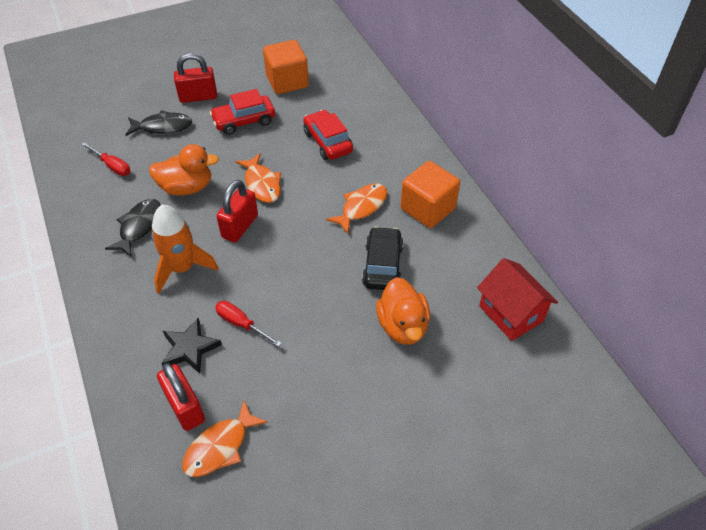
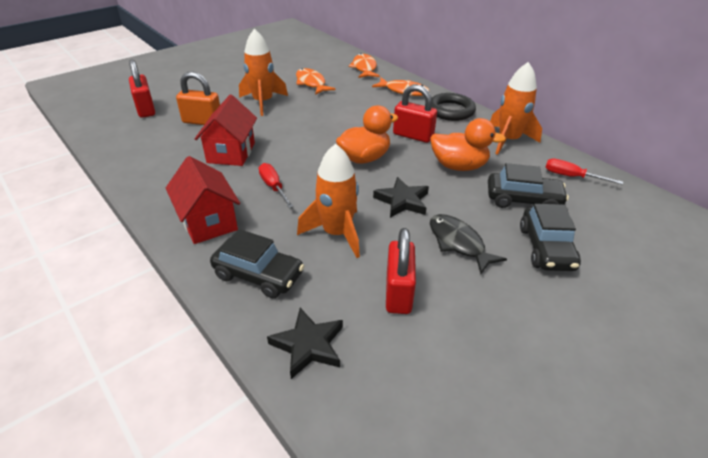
black car: 1 -> 3
black fish: 2 -> 1
black ring: 0 -> 1
black star: 1 -> 2
orange cube: 2 -> 0
orange padlock: 0 -> 1
orange rocket: 1 -> 3
red car: 2 -> 0
red house: 1 -> 2

